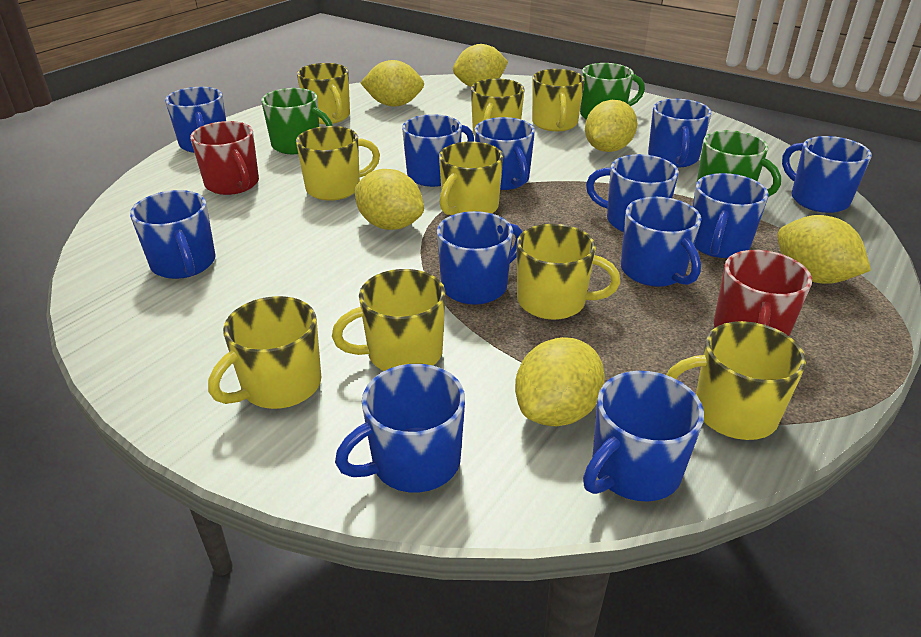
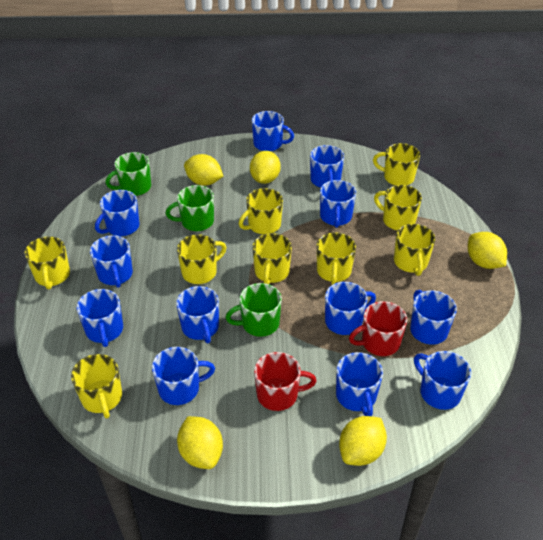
yellow lemon: 6 -> 5

